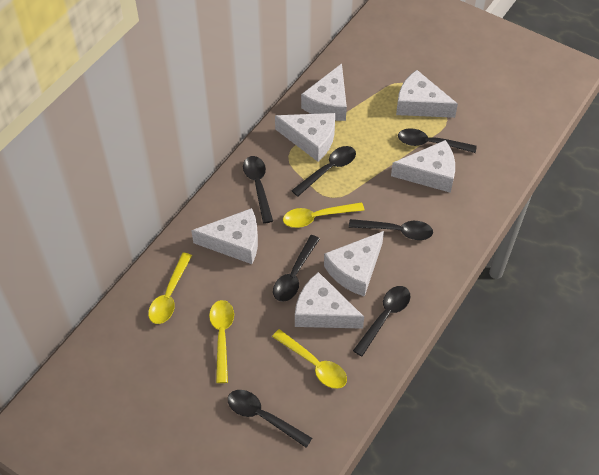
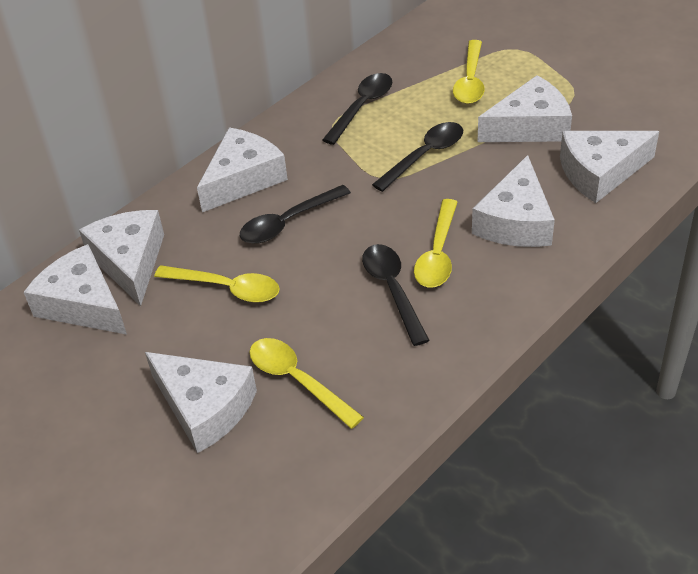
black spoon: 7 -> 4

